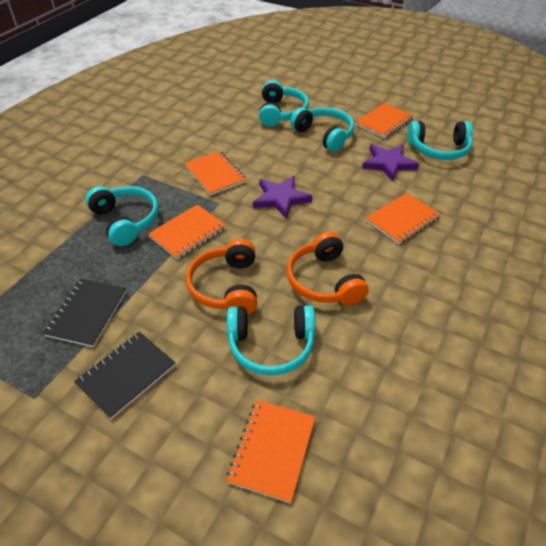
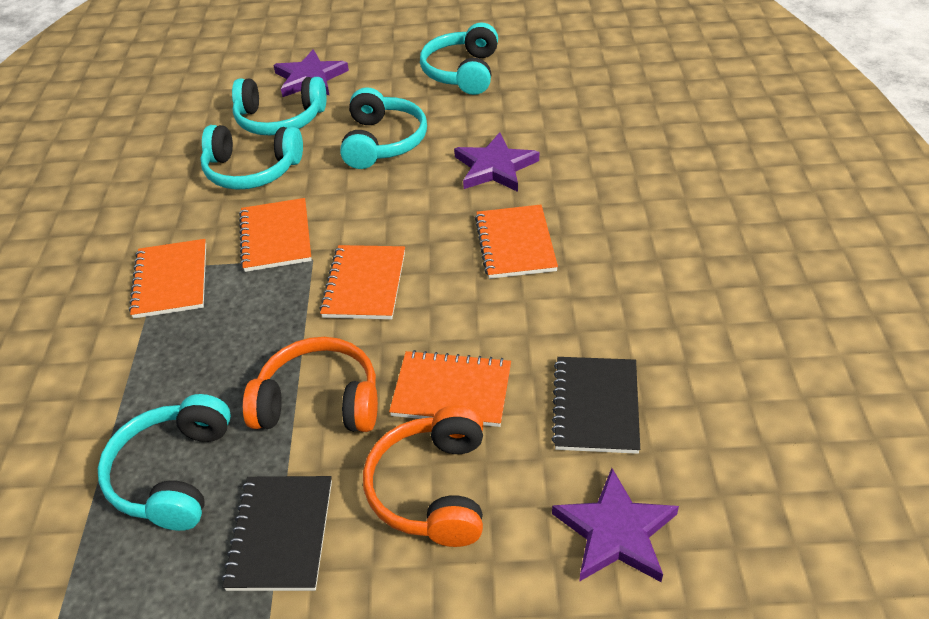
purple star: 2 -> 3

